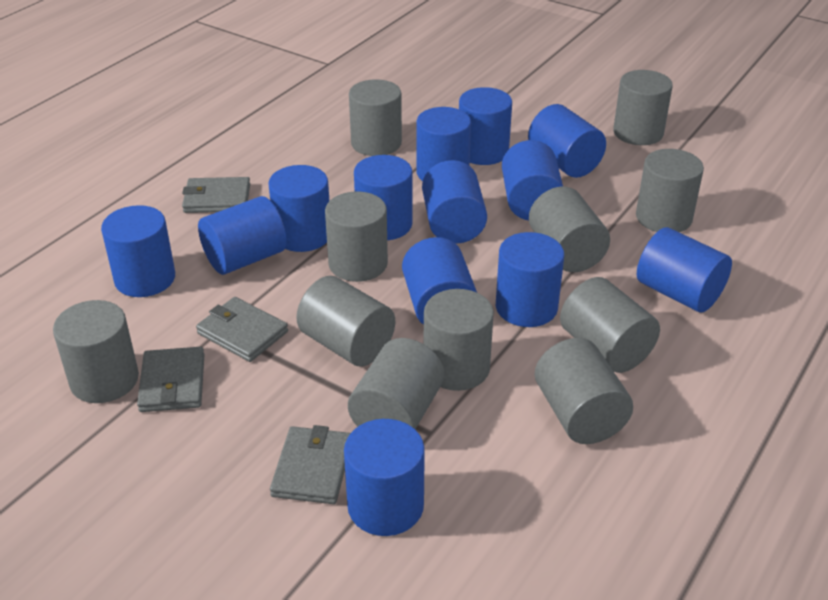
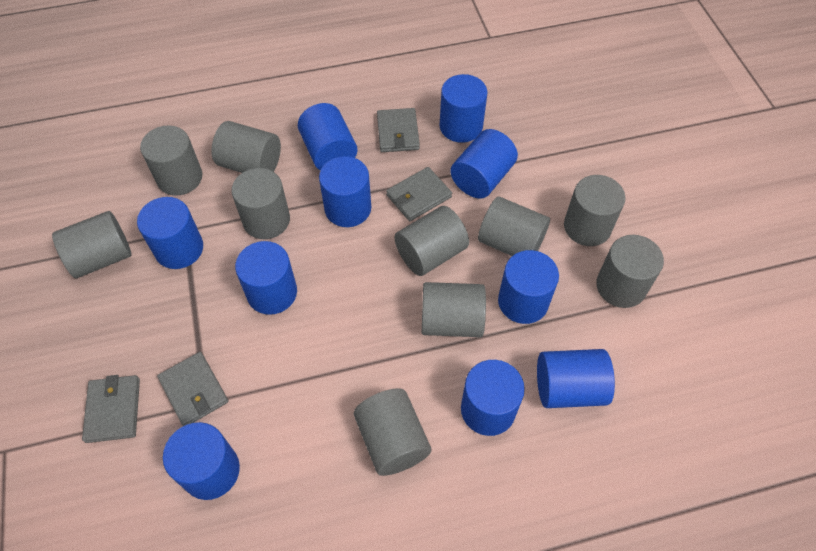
blue cylinder: 13 -> 10
grey cylinder: 11 -> 10

